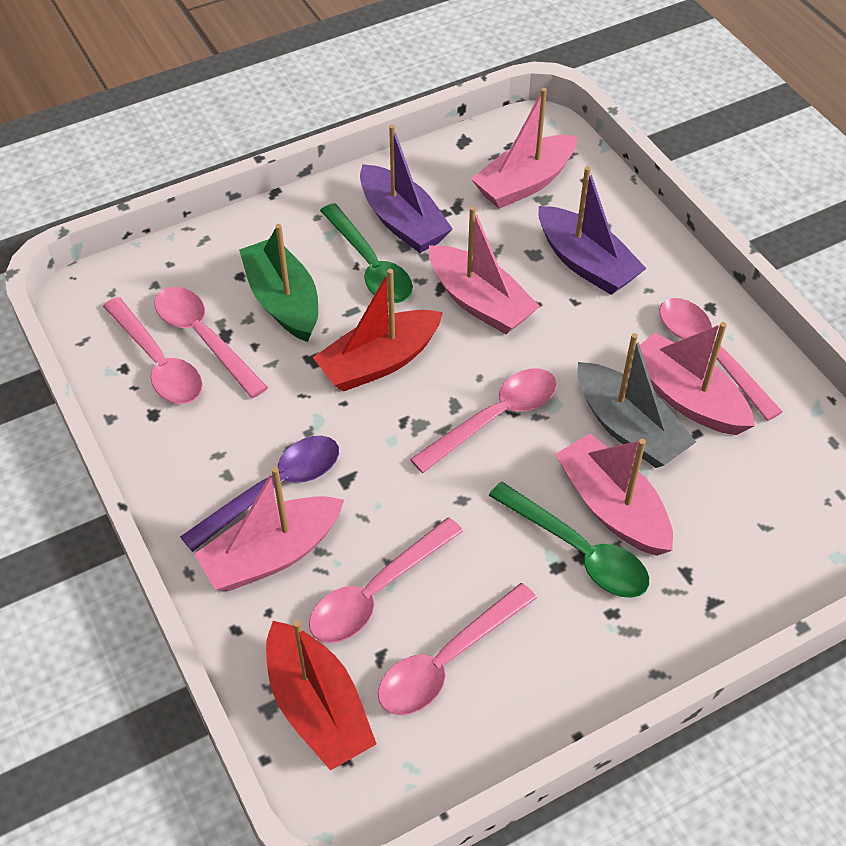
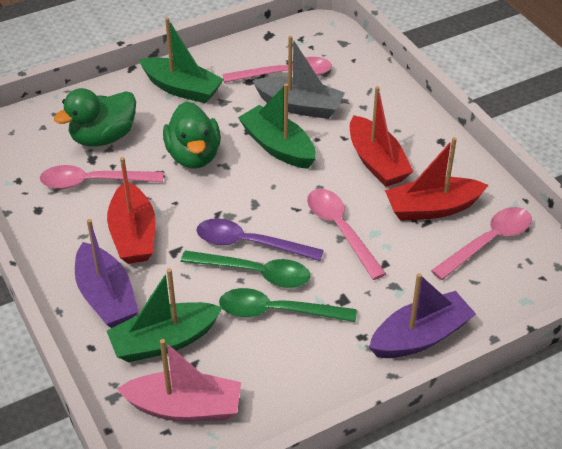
green boat: 1 -> 3
green duck: 0 -> 2
pink boat: 5 -> 1
pink spoon: 6 -> 4
red boat: 2 -> 3

